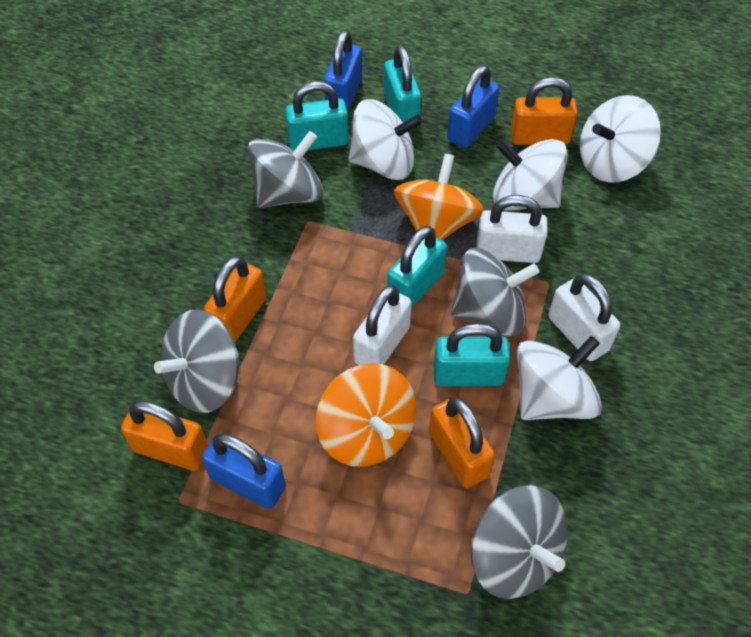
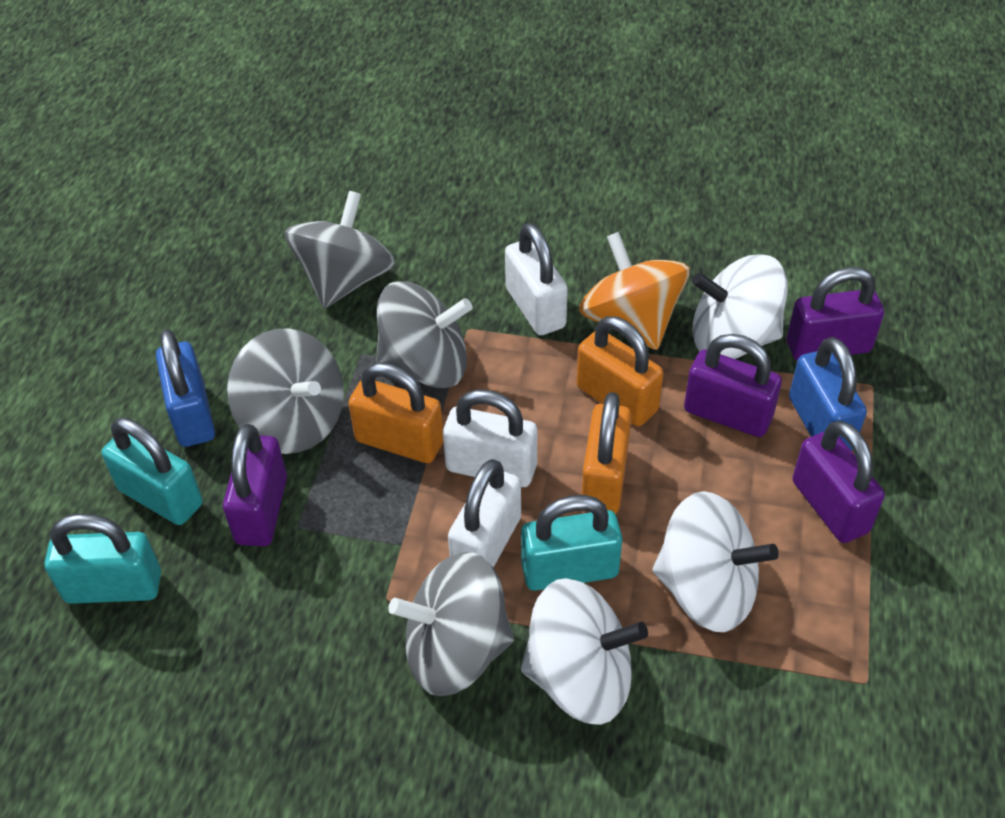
blue padlock: 3 -> 2
orange padlock: 4 -> 3
orange spinning top: 2 -> 1
purple padlock: 0 -> 4
turquoise padlock: 4 -> 3
white spinning top: 4 -> 3

